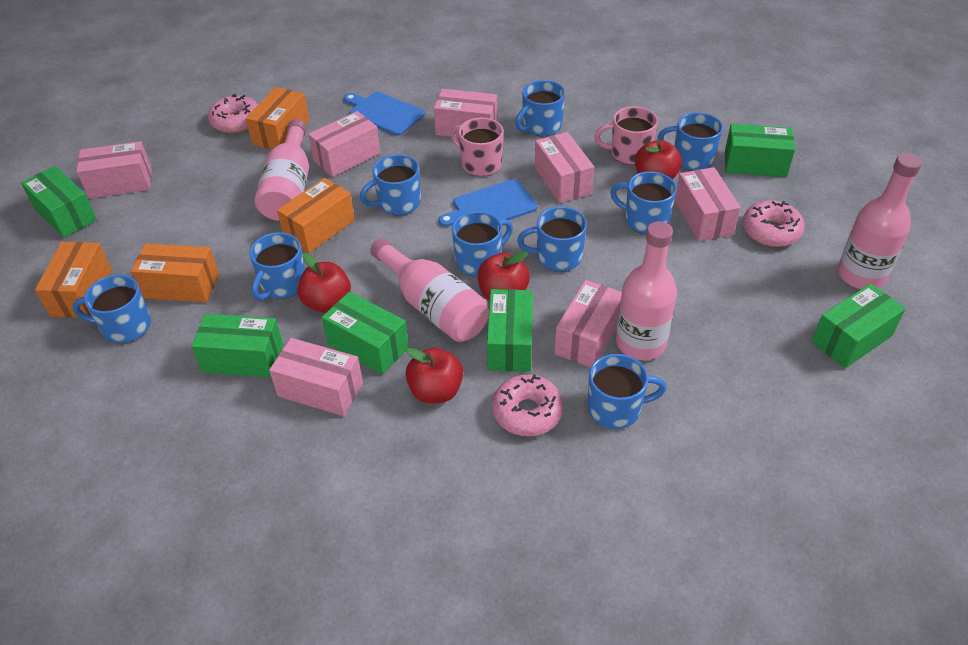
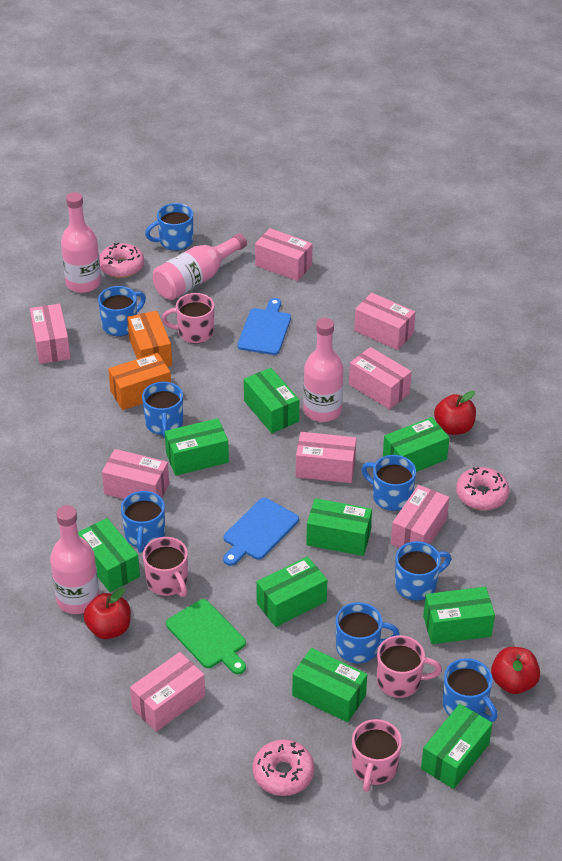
blue mug: 9 -> 8
green box: 6 -> 9
green cutting board: 0 -> 1
orange box: 4 -> 2
pink box: 7 -> 8
pink mug: 2 -> 4
red apple: 4 -> 3

